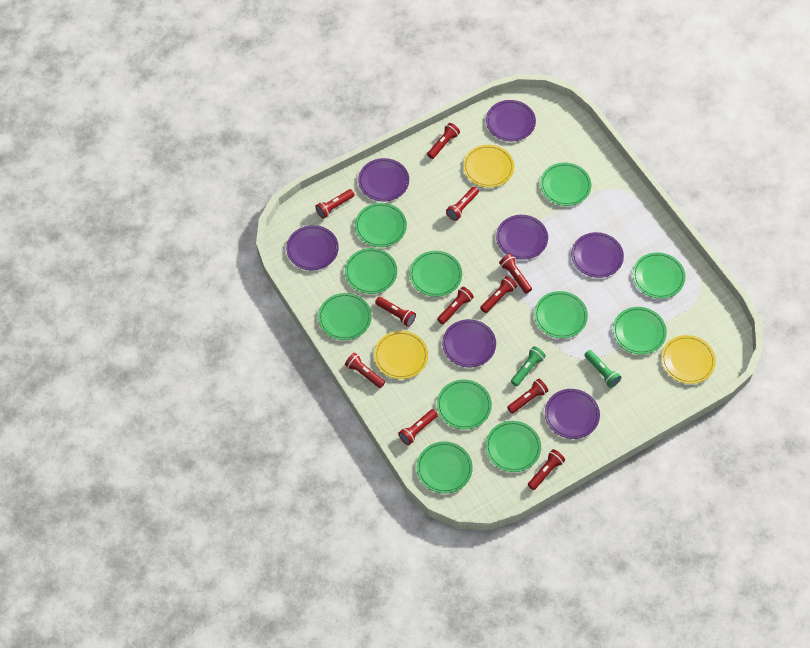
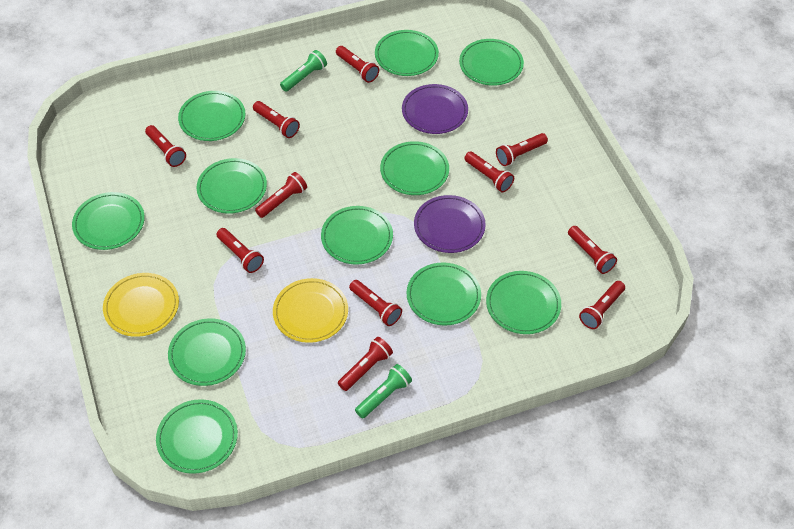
purple plate: 7 -> 2
yellow plate: 3 -> 2

